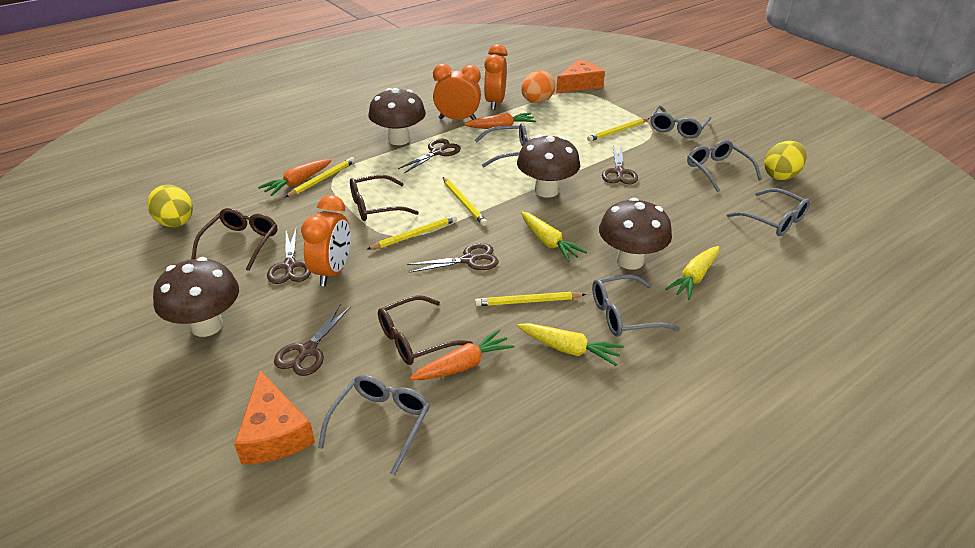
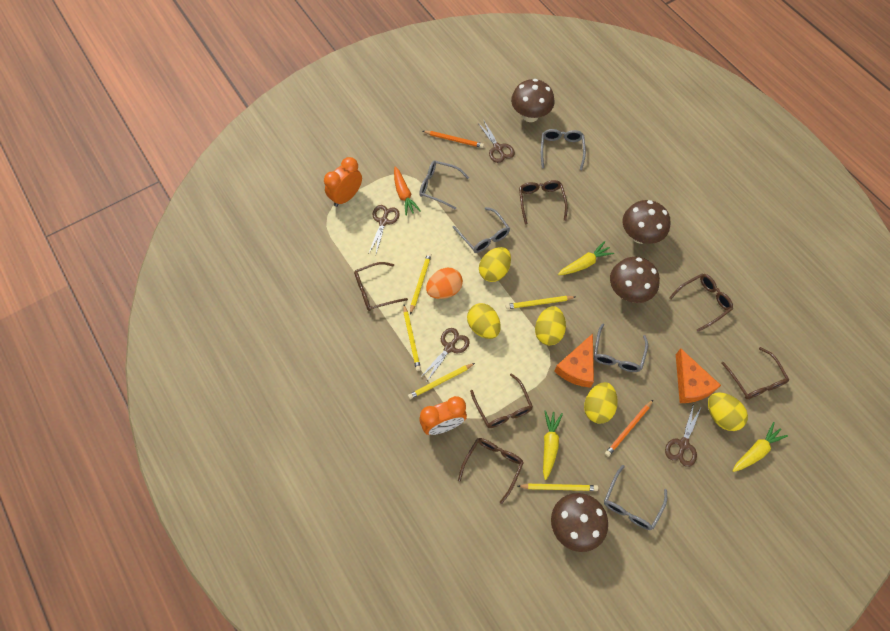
brown glasses: 3 -> 6
brown scissors: 5 -> 4
grey glasses: 6 -> 5
orange carrot: 3 -> 1
orange clock: 3 -> 2
orange pencil: 0 -> 2
yellow egg: 2 -> 5

